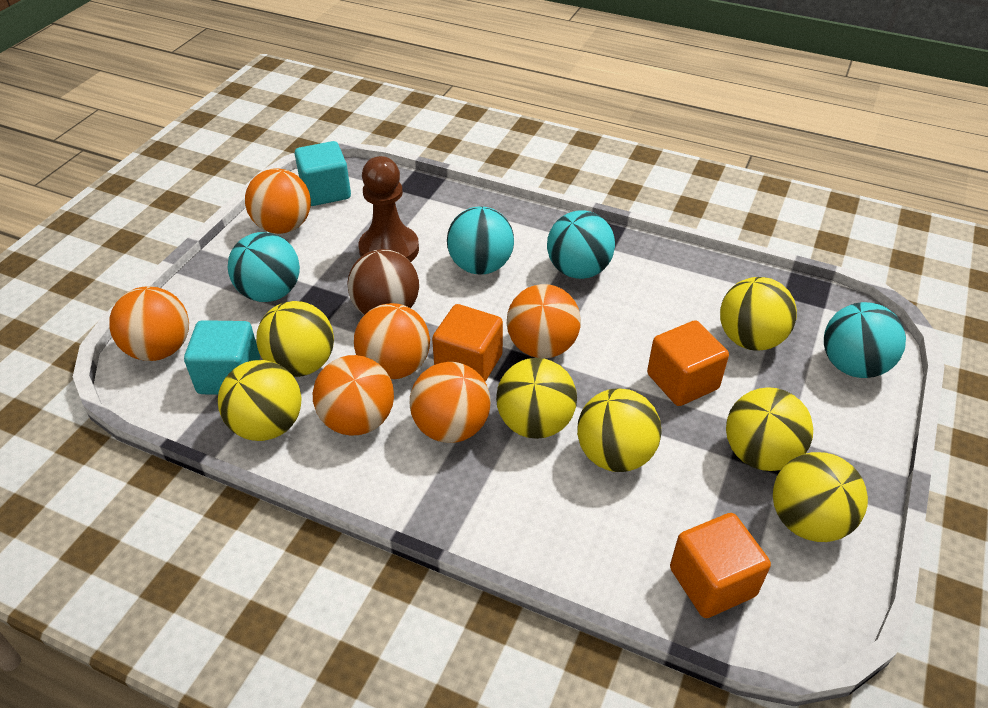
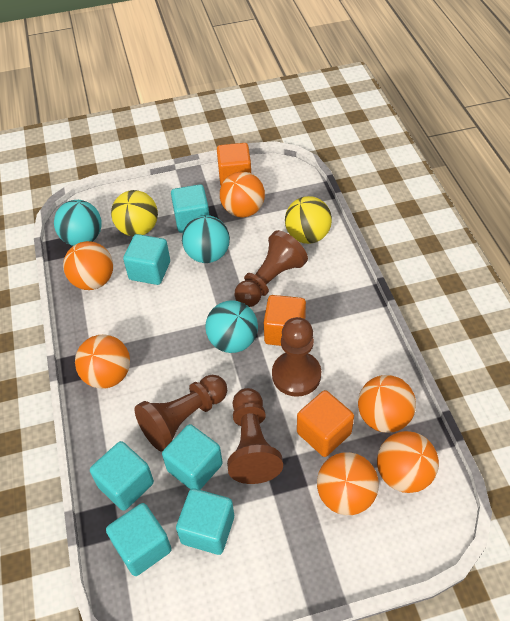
brown ball: 1 -> 0
brown pawn: 1 -> 4
turquoise ball: 4 -> 3
turquoise cube: 2 -> 6
yellow ball: 7 -> 2

